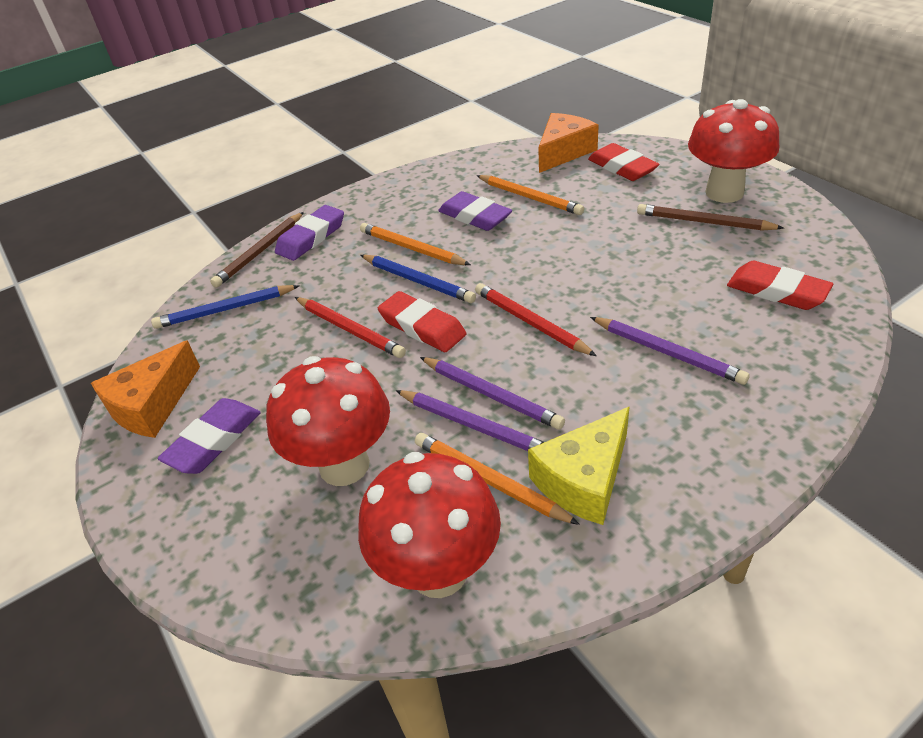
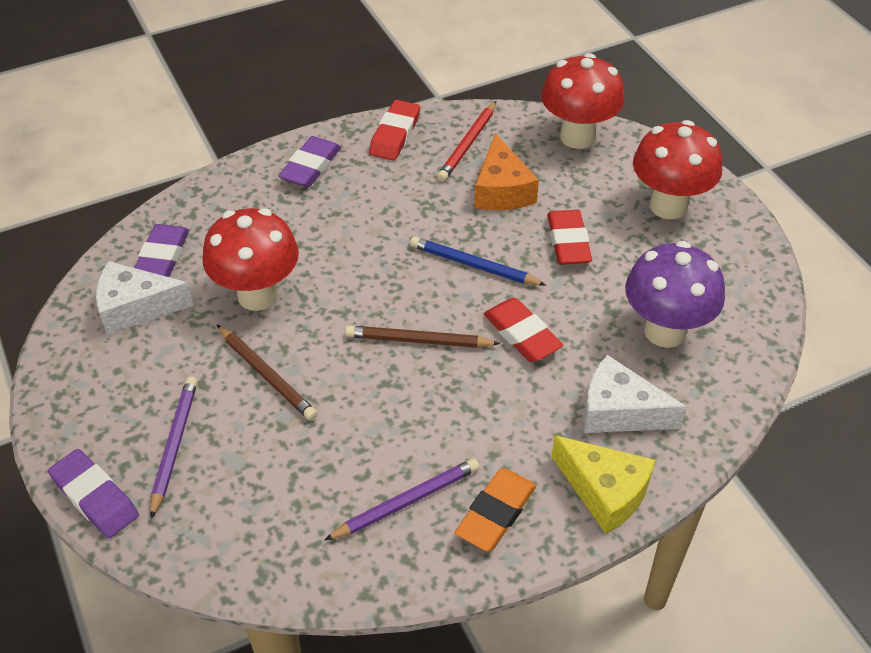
blue pencil: 2 -> 1
orange cheese: 2 -> 1
orange eraser: 0 -> 1
orange pencil: 3 -> 0
purple mushroom: 0 -> 1
purple pencil: 3 -> 2
red pencil: 2 -> 1
white cheese: 0 -> 2

